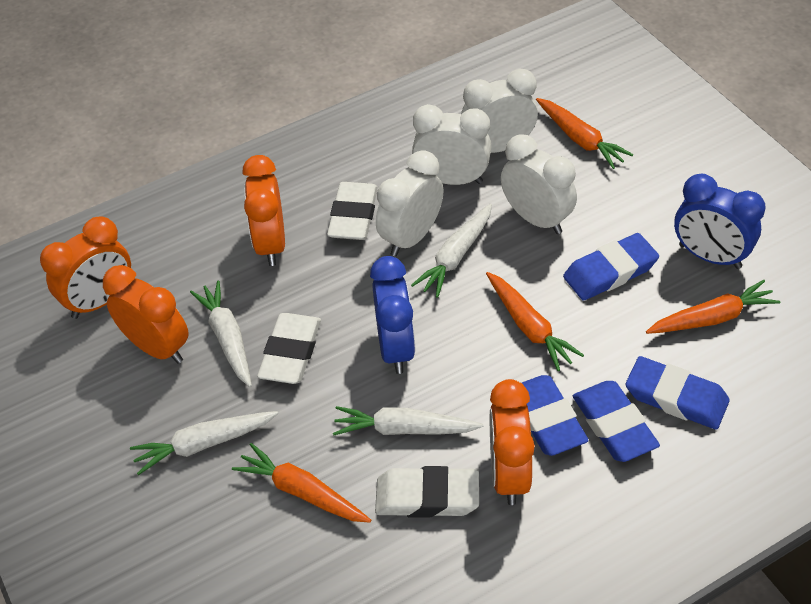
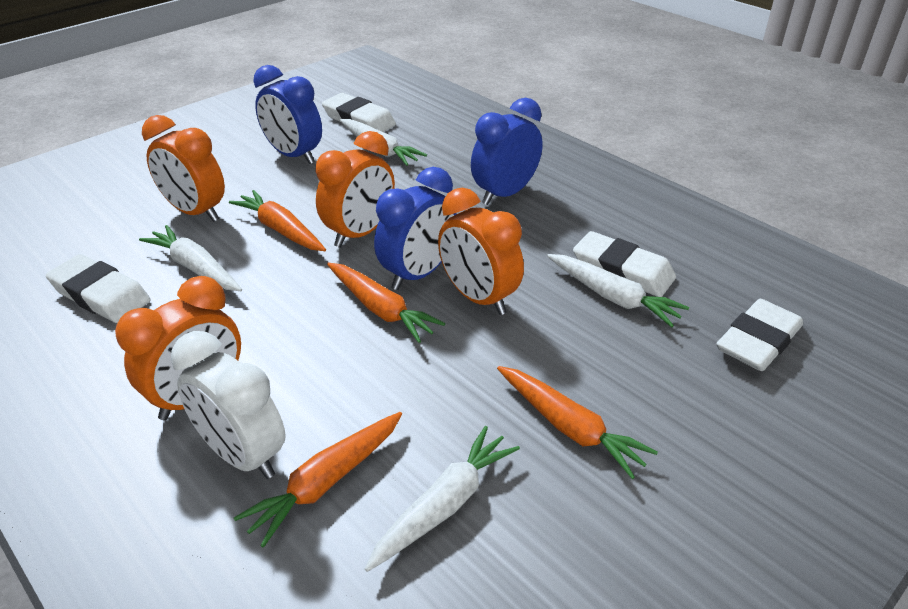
blue clock: 2 -> 3
blue eraser: 4 -> 0
white clock: 4 -> 1
white eraser: 3 -> 4

